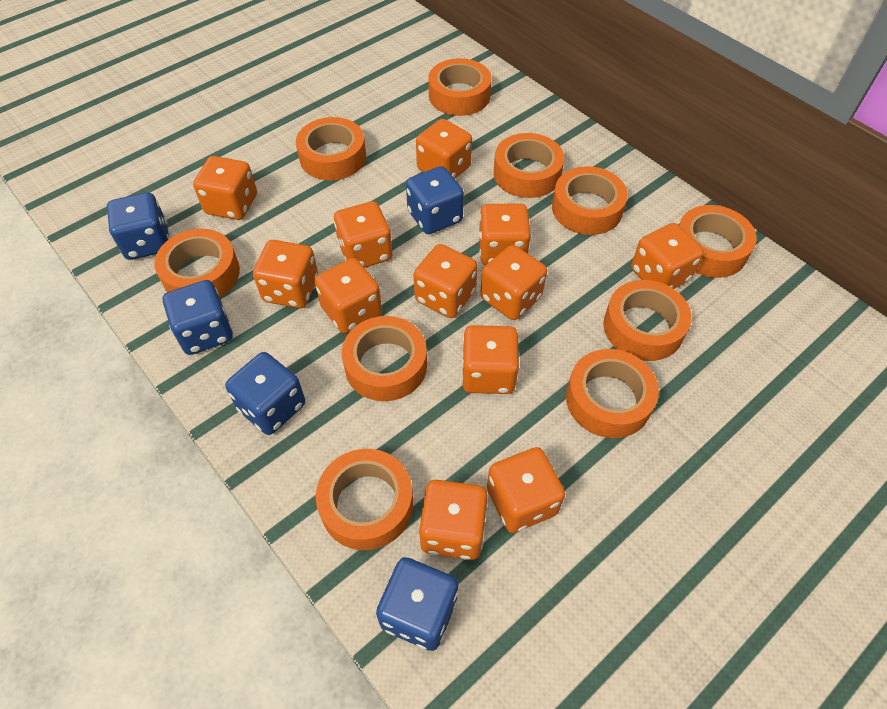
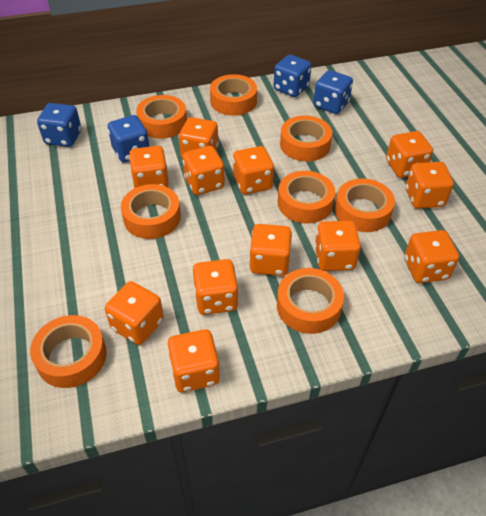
blue dice: 5 -> 4
orange tape: 10 -> 8

